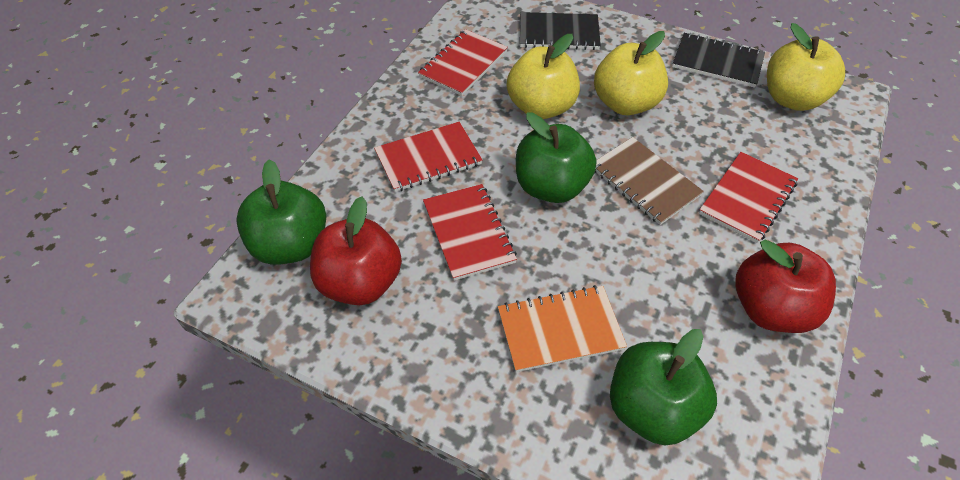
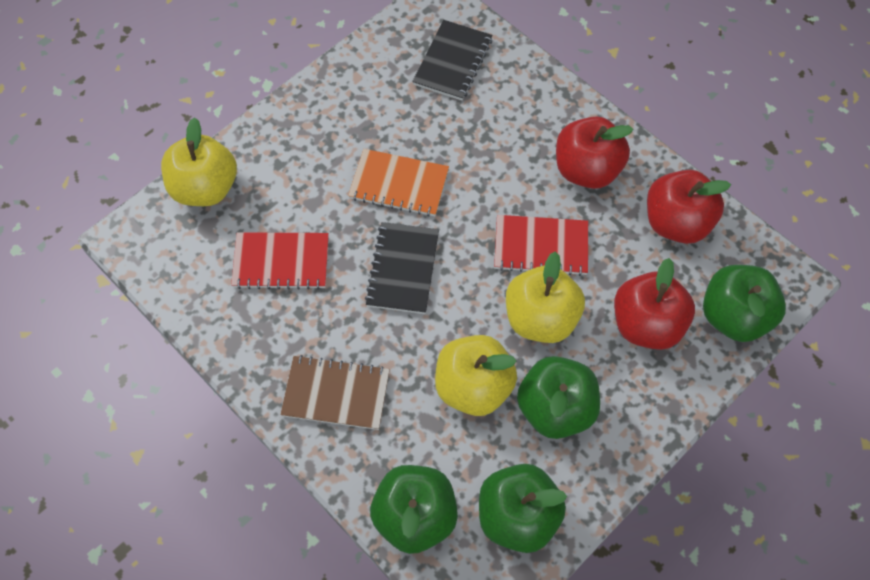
green apple: 3 -> 4
red apple: 2 -> 3
red notebook: 4 -> 2

